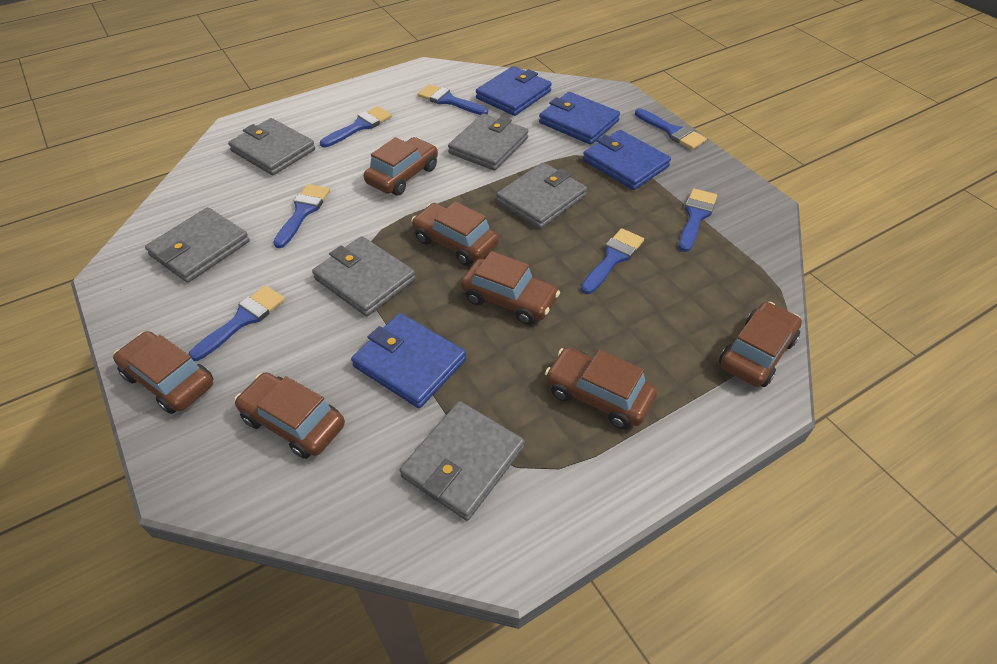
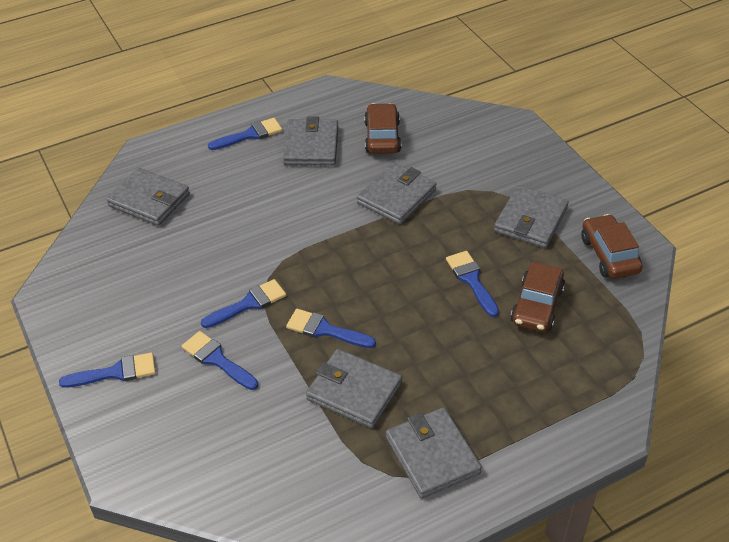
blue brush: 7 -> 6
blue wallet: 4 -> 0
brown car: 7 -> 3

